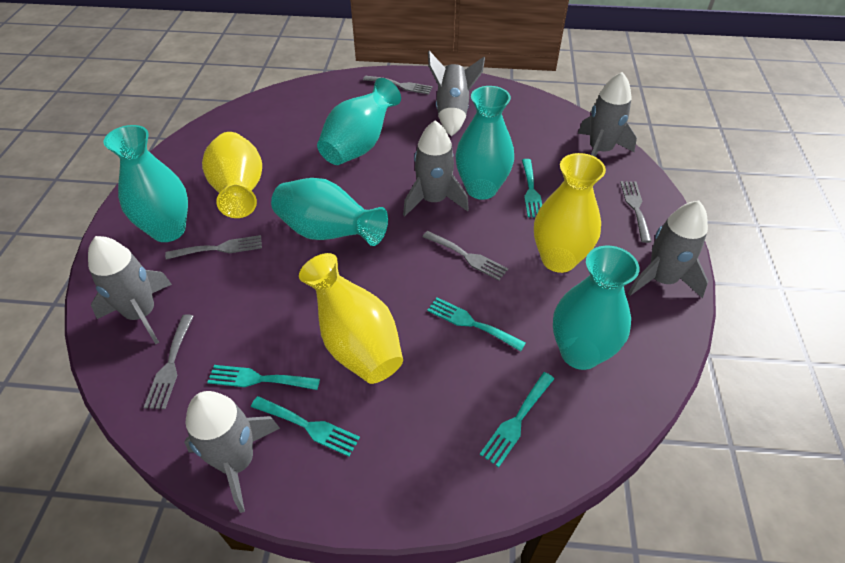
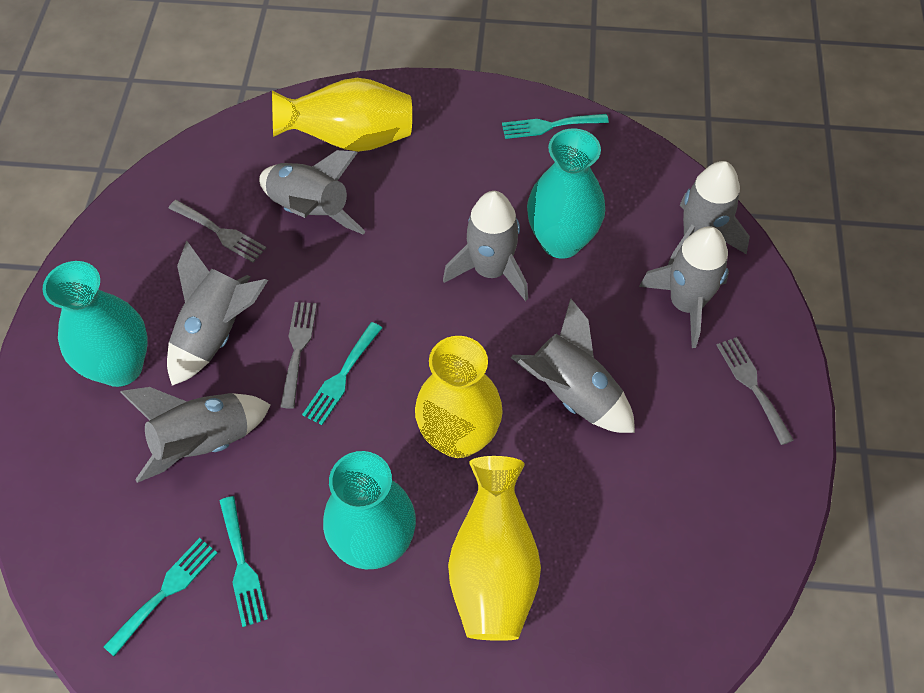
grey fork: 5 -> 3
grey rocket: 6 -> 7
turquoise fork: 5 -> 4
turquoise vase: 5 -> 3

